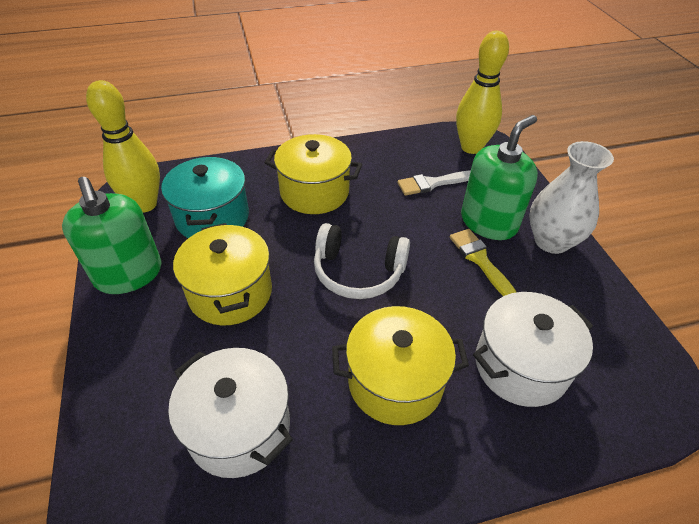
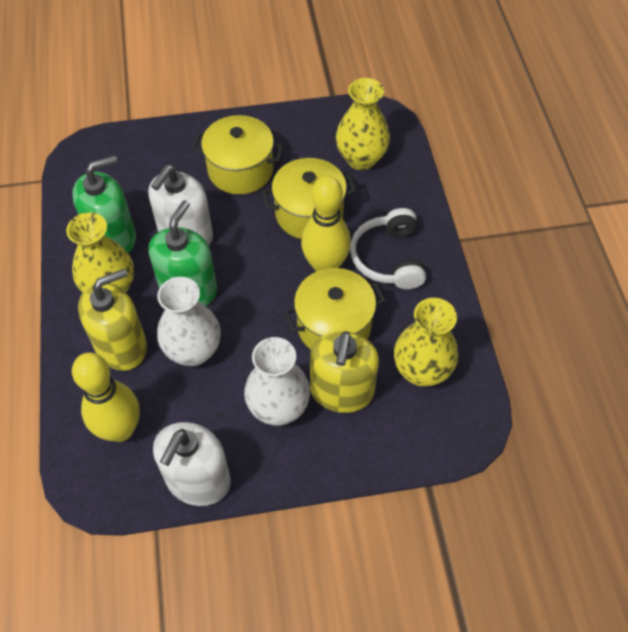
turquoise pot: 1 -> 0
white brush: 1 -> 0
white pot: 2 -> 0
white soap dispenser: 0 -> 2
white vase: 1 -> 2
yellow brush: 1 -> 0
yellow soap dispenser: 0 -> 2
yellow vase: 0 -> 3

